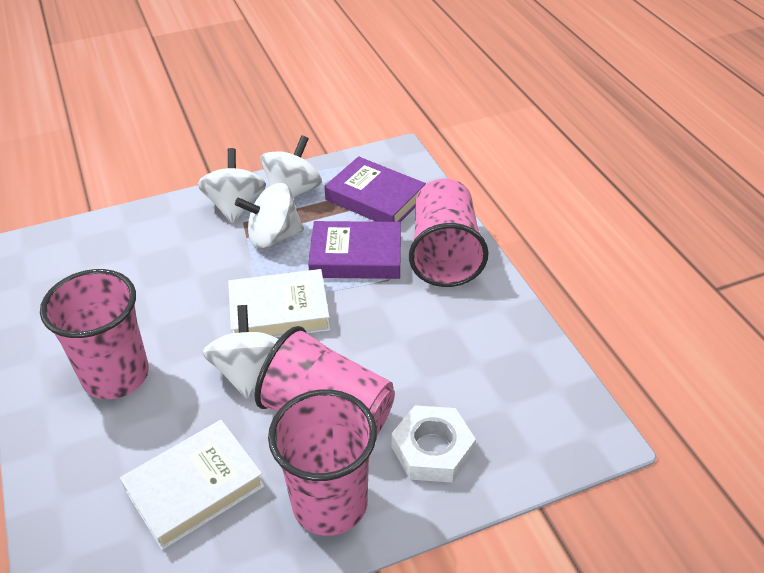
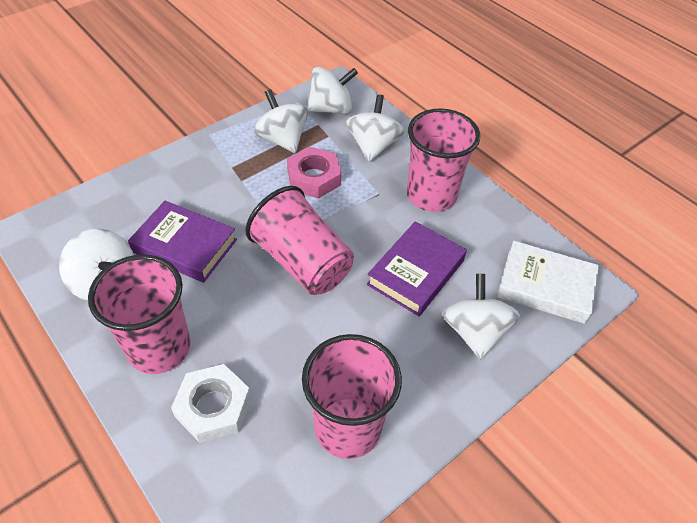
pink nut: 0 -> 1
white book: 2 -> 1
white spinning top: 4 -> 5

